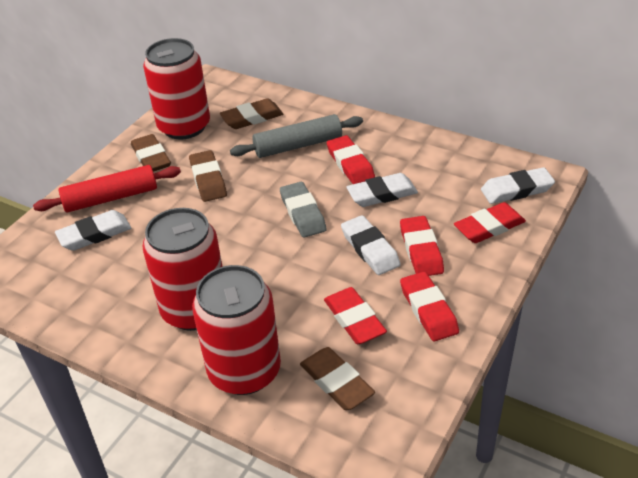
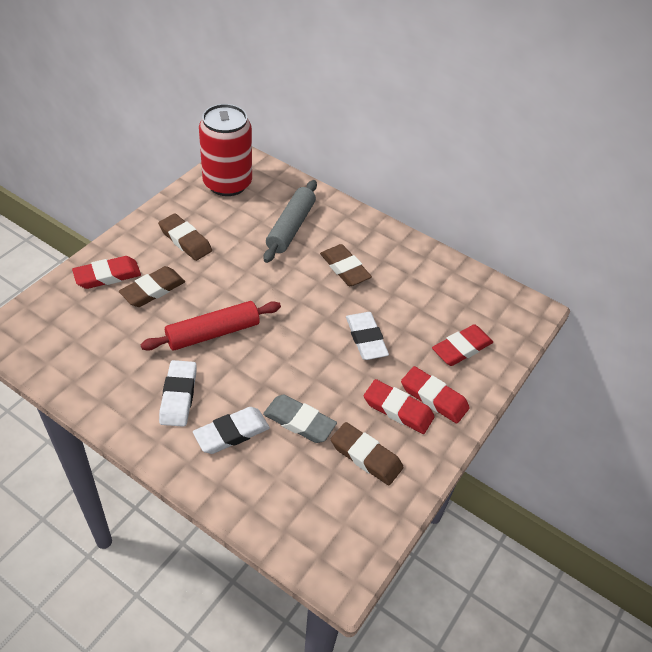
red can: 3 -> 1
red eraser: 5 -> 4
white eraser: 4 -> 3

